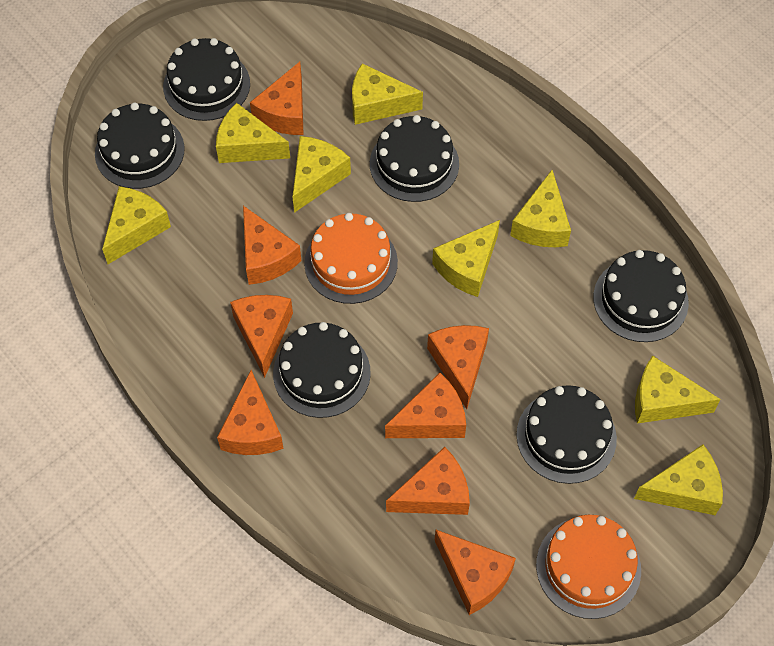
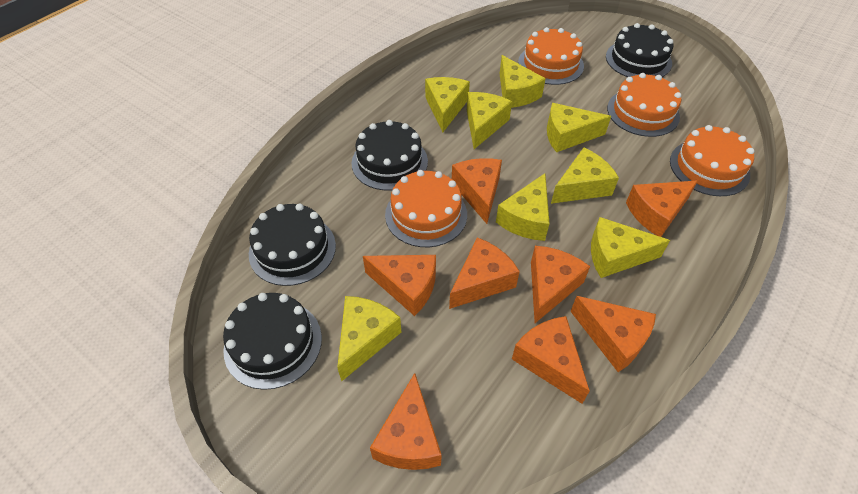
black cake: 6 -> 4
orange cake: 2 -> 4

